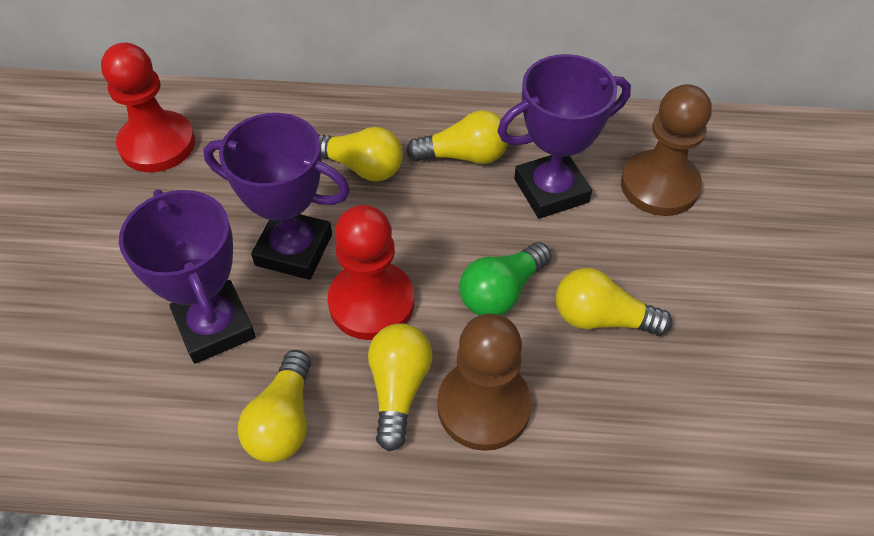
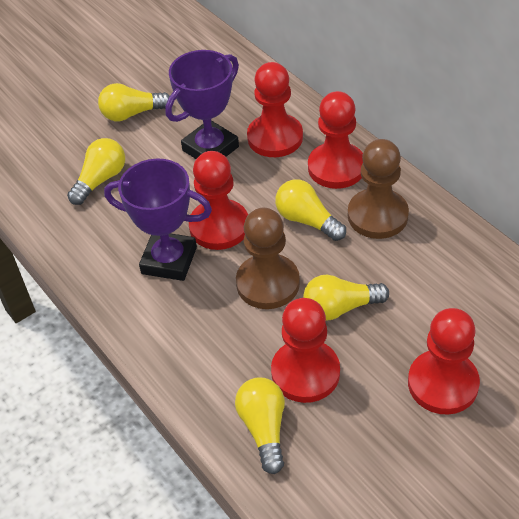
green light bulb: 1 -> 0
purple trophy: 3 -> 2
red pawn: 2 -> 5

